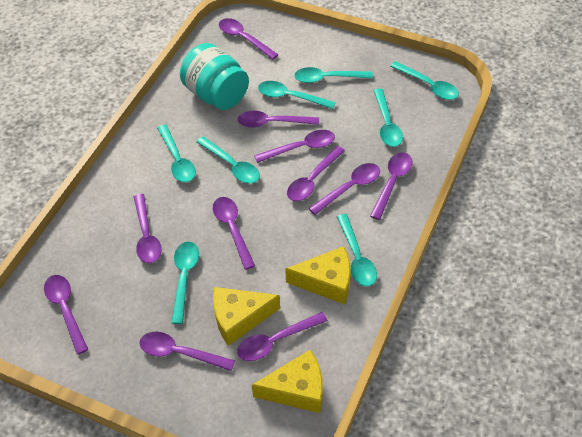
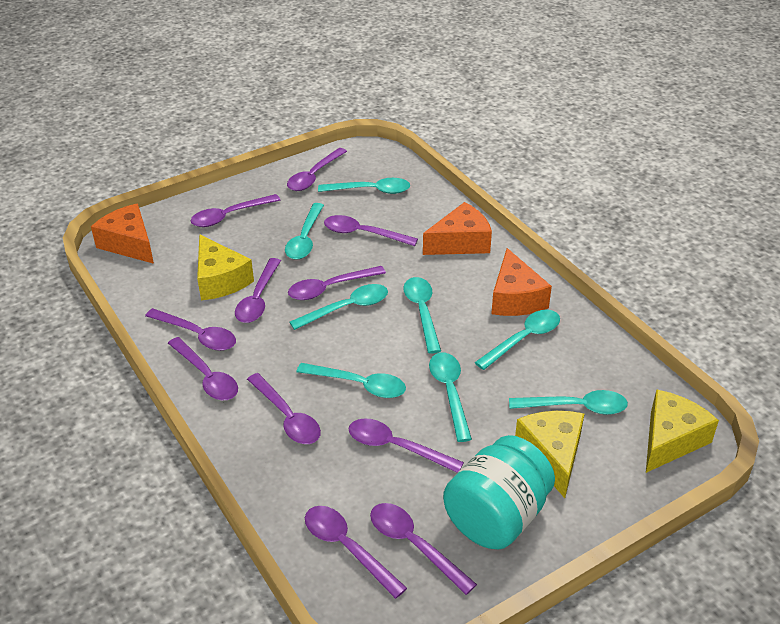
orange cheese: 0 -> 3

